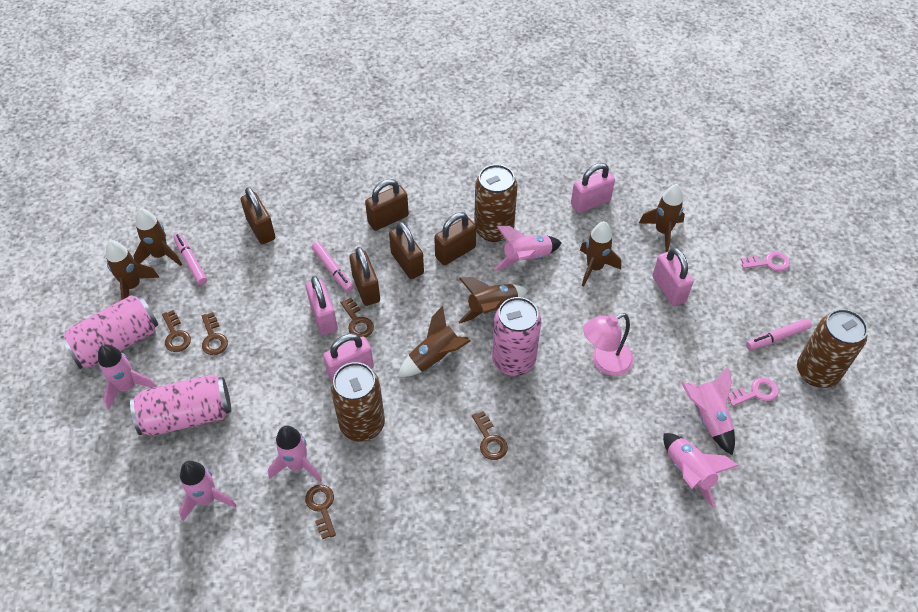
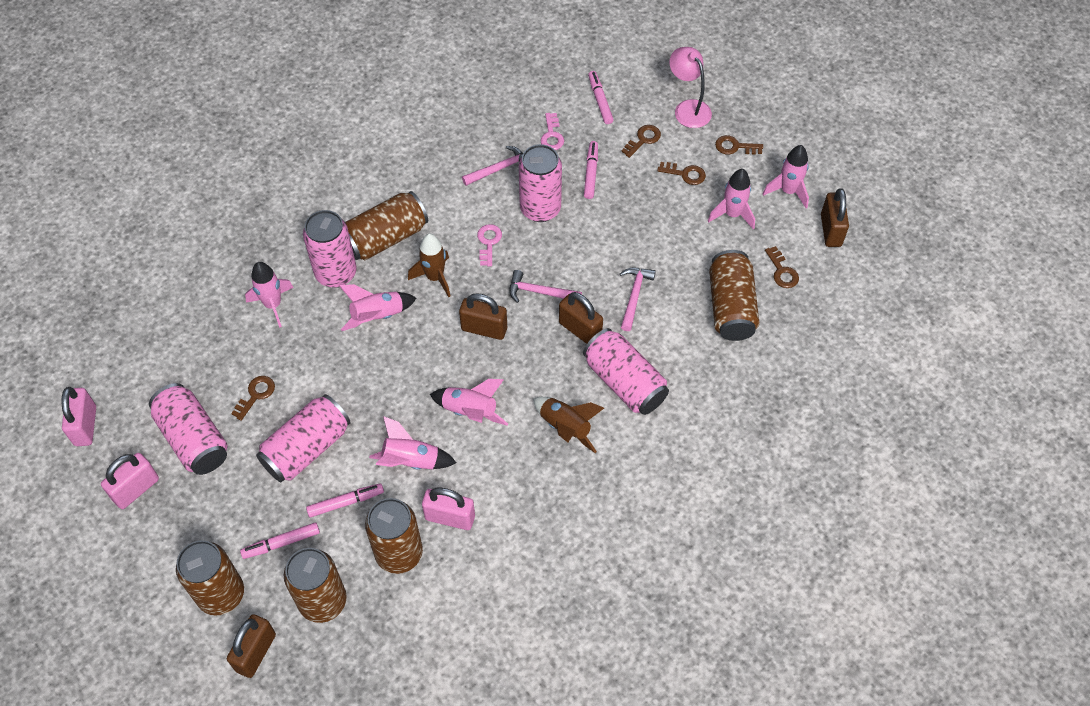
brown can: 3 -> 5
brown padlock: 5 -> 4
brown rocket: 6 -> 2
pink can: 3 -> 5
pink hammer: 0 -> 3
pink marker: 3 -> 4
pink padlock: 4 -> 3

